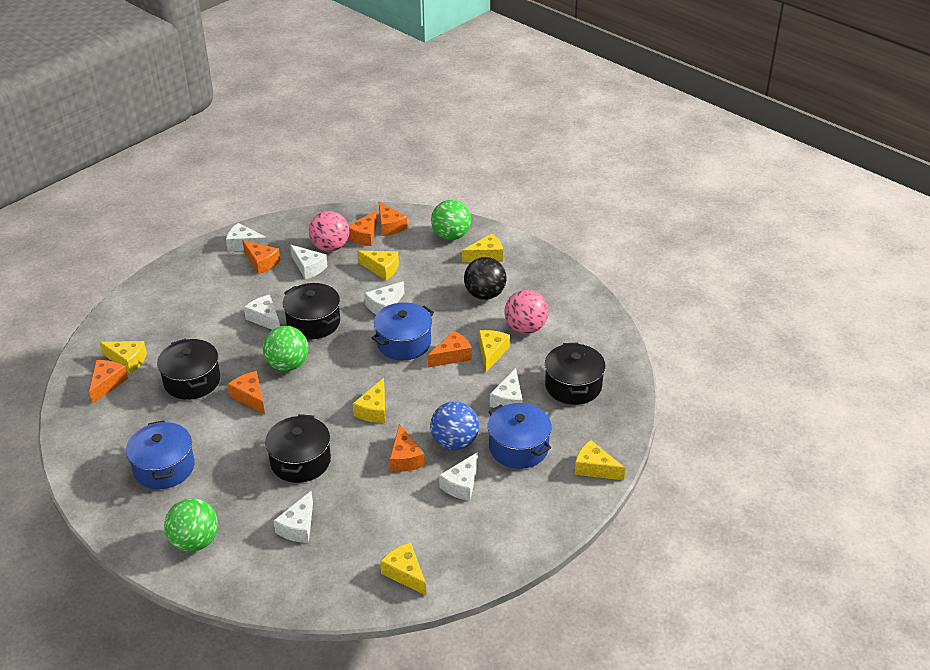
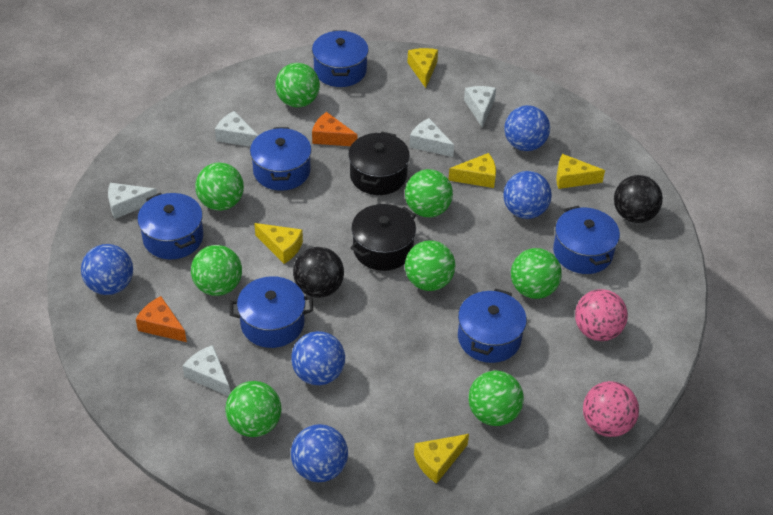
black ball: 1 -> 2
black pot: 4 -> 2
blue ball: 1 -> 5
blue pot: 3 -> 6
green ball: 3 -> 8
orange cheese: 7 -> 2
white cheese: 7 -> 5
yellow cheese: 7 -> 5

